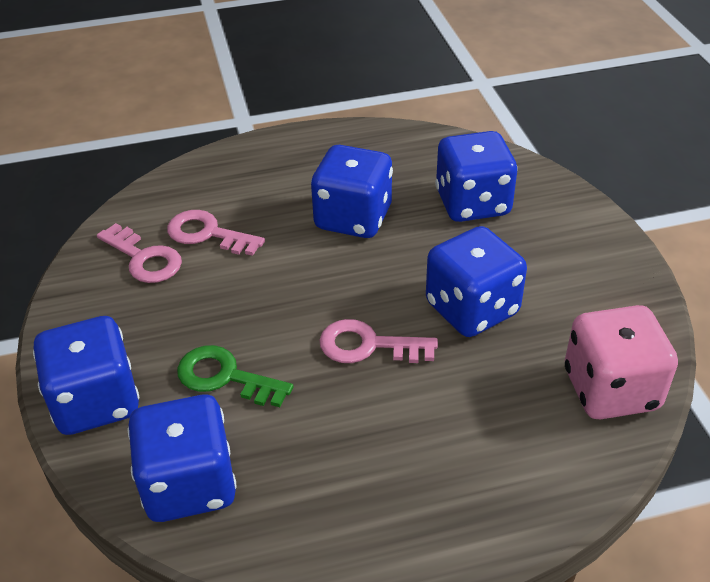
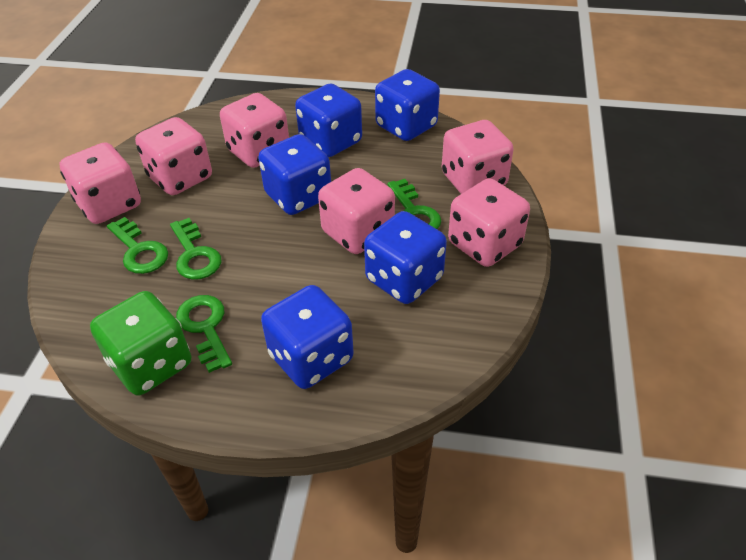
green dice: 0 -> 1
green key: 1 -> 4
pink dice: 1 -> 6
pink key: 3 -> 0

